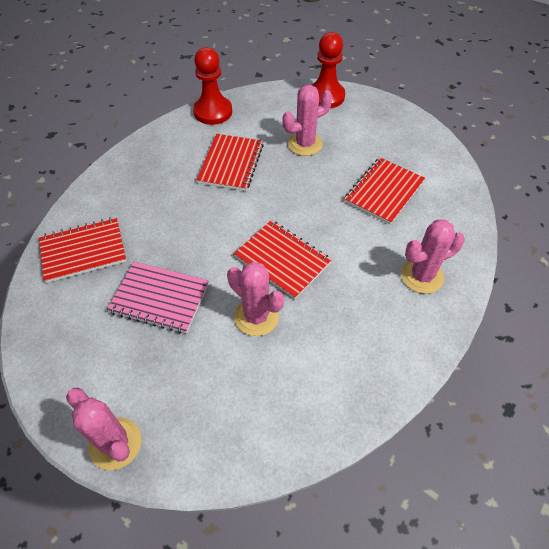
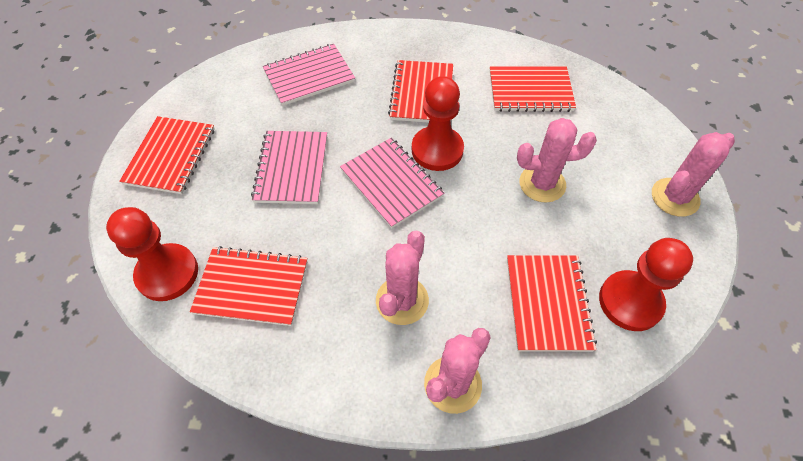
pink notebook: 1 -> 3
red notebook: 4 -> 5
red pawn: 2 -> 3

